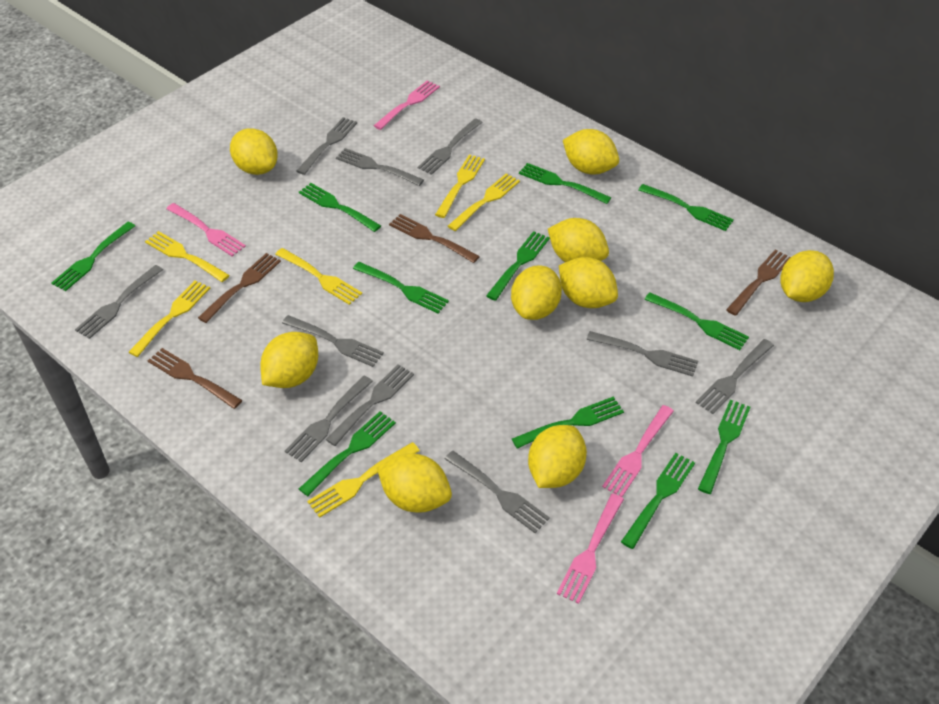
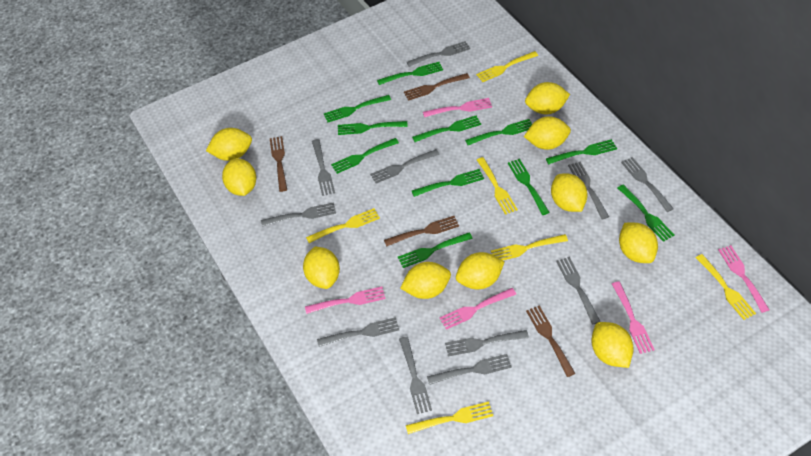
grey fork: 10 -> 11
pink fork: 4 -> 5
yellow lemon: 9 -> 10

